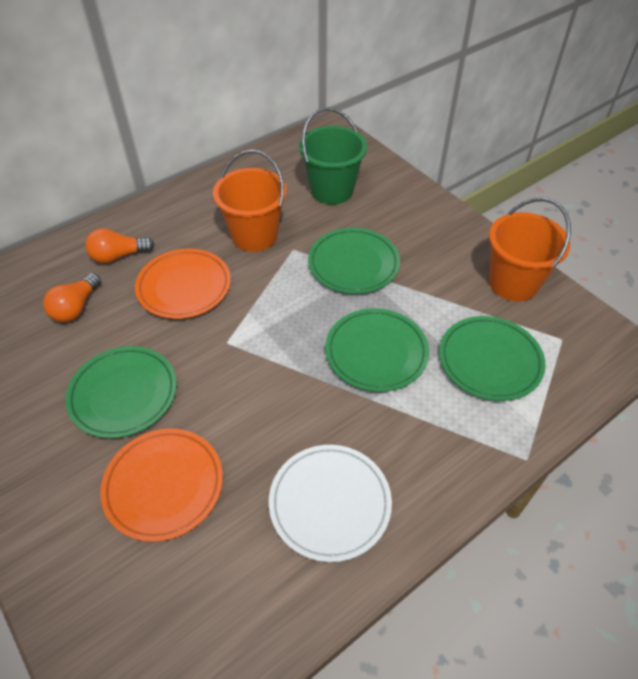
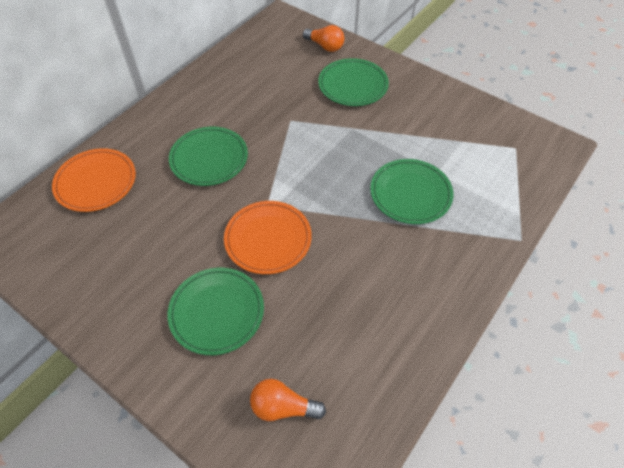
green bucket: 1 -> 0
orange bucket: 2 -> 0
white plate: 1 -> 0

